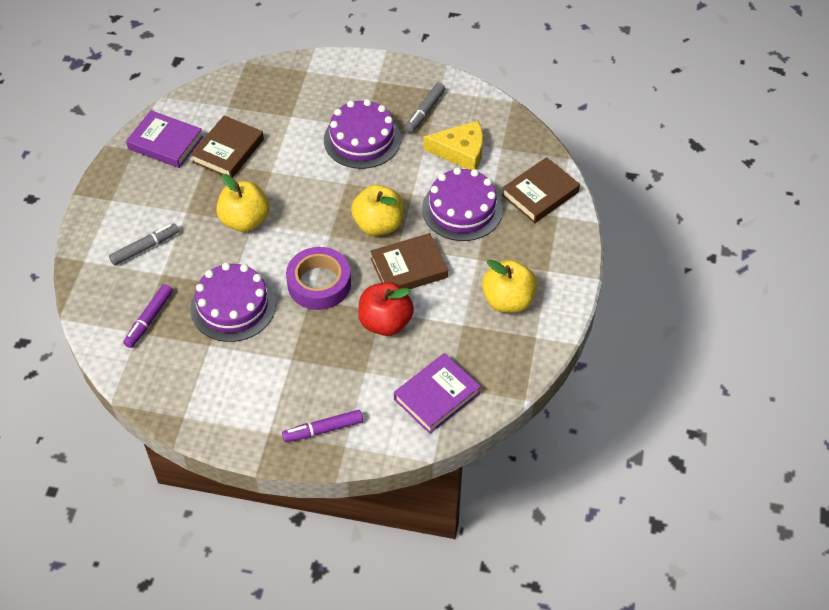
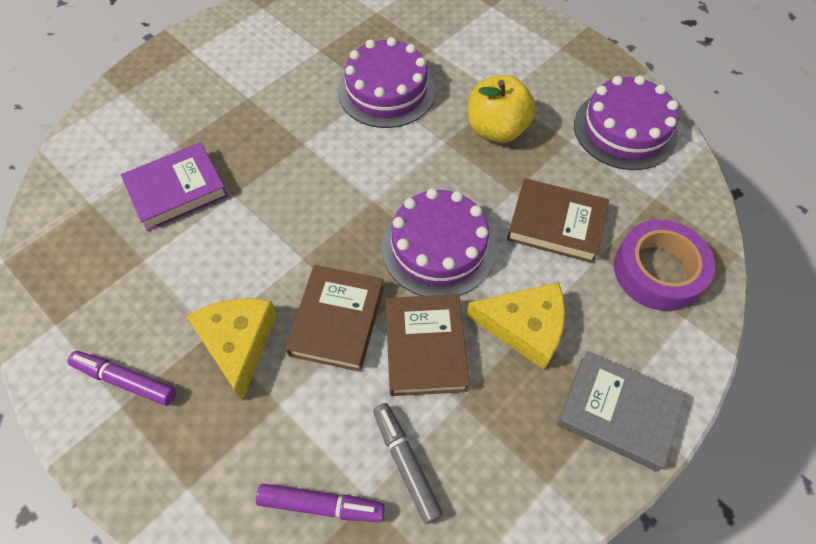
grey book: 0 -> 1
grey marker: 2 -> 1
purple book: 2 -> 1
red apple: 1 -> 0
yellow apple: 3 -> 1
yellow cheese: 1 -> 2

